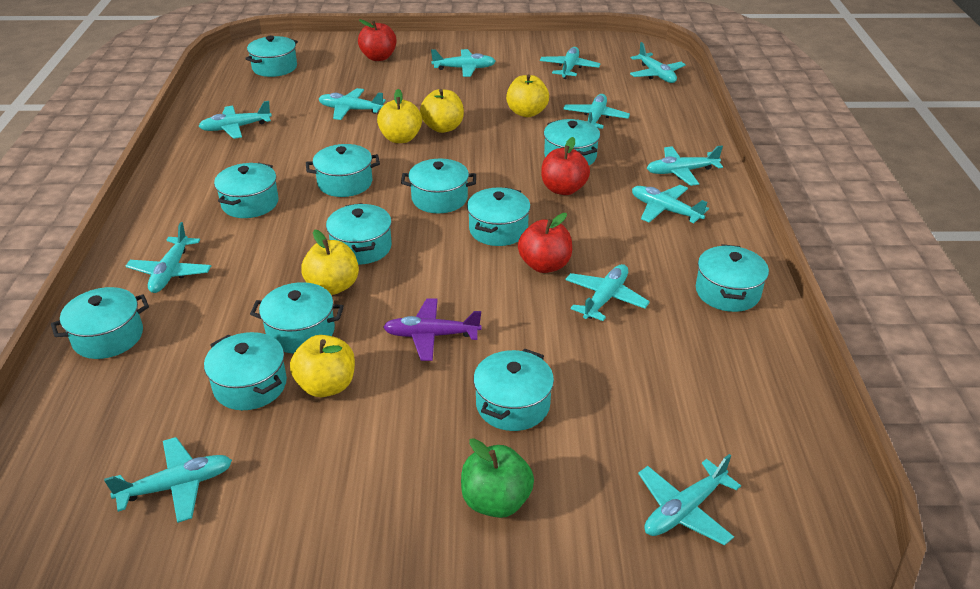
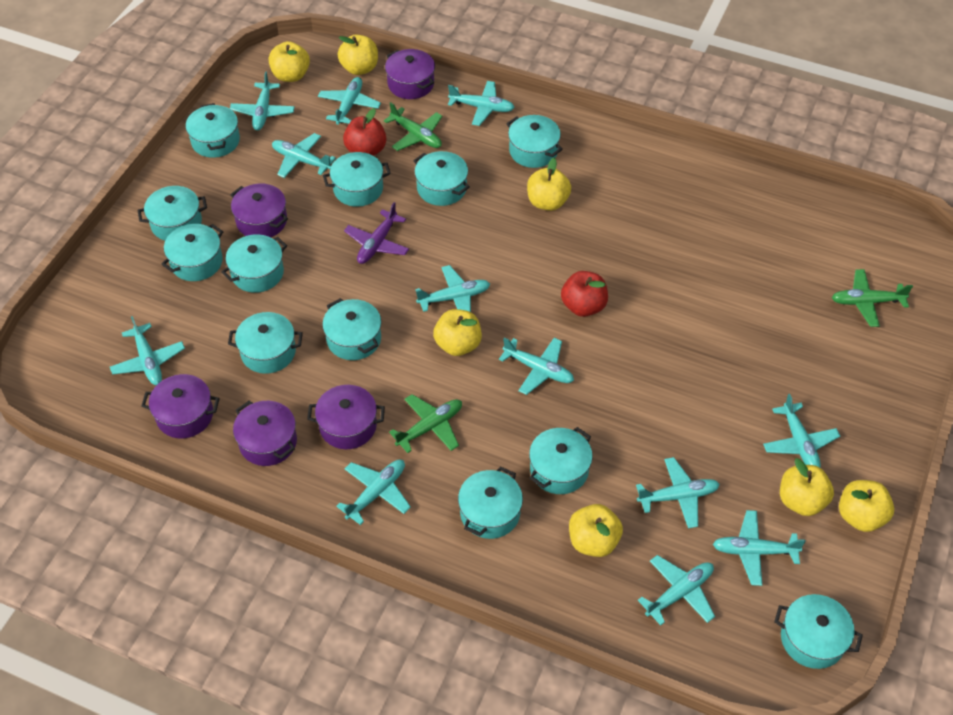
green apple: 1 -> 0
green plane: 0 -> 3
purple pot: 0 -> 5
red apple: 3 -> 2
yellow apple: 5 -> 7

